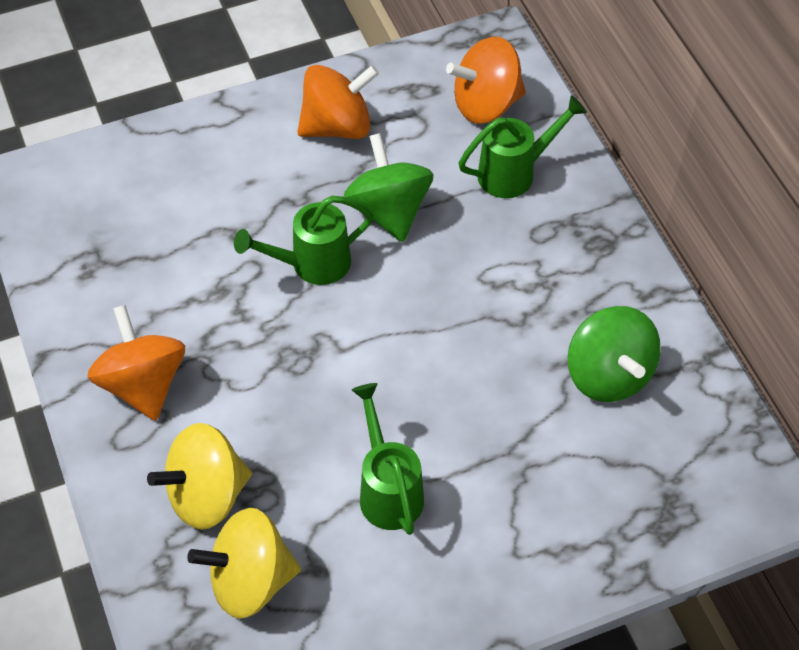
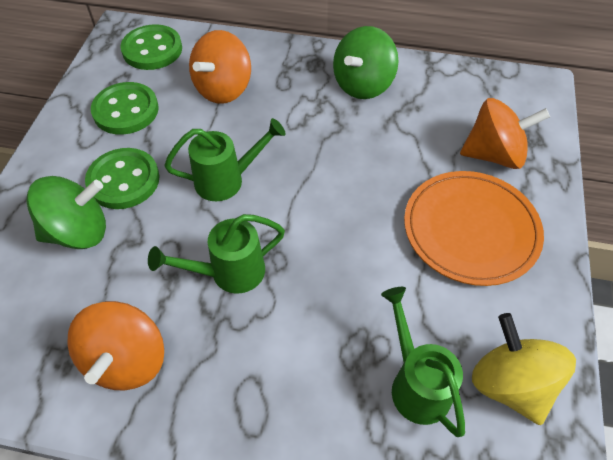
green button: 0 -> 3
orange plate: 0 -> 1
yellow spinning top: 2 -> 1

